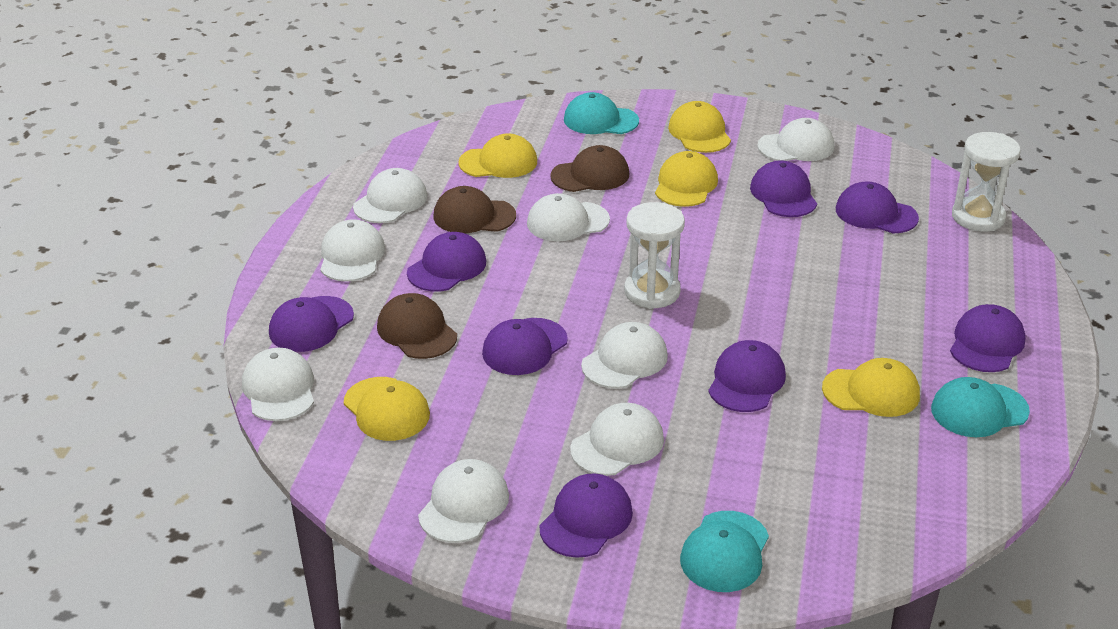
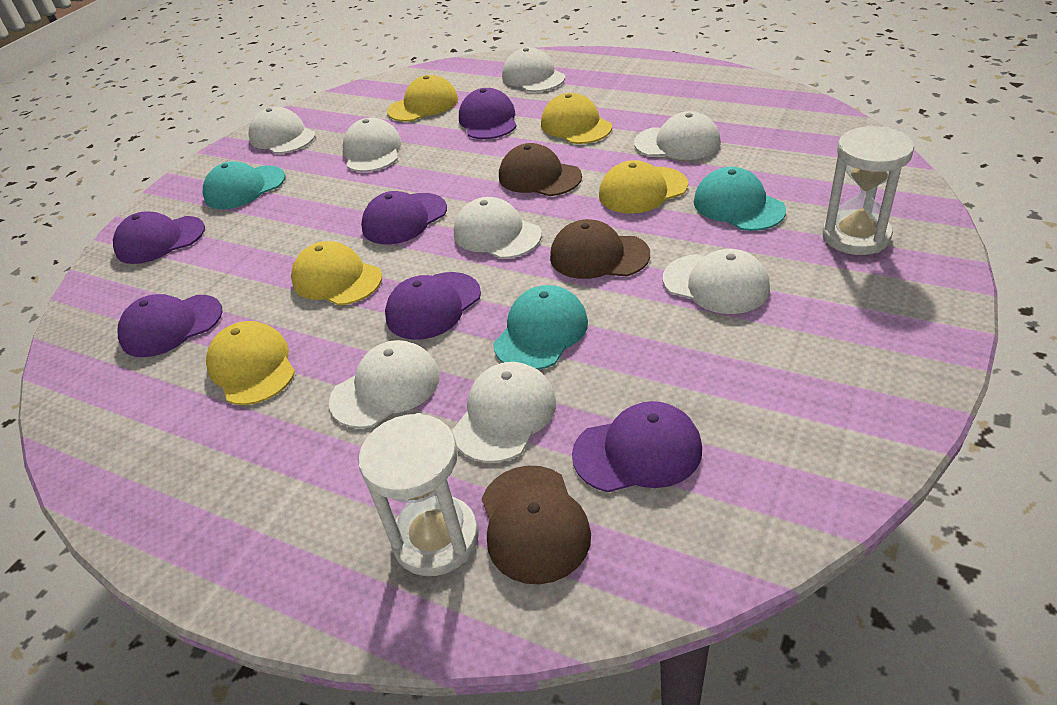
purple cap: 8 -> 6

